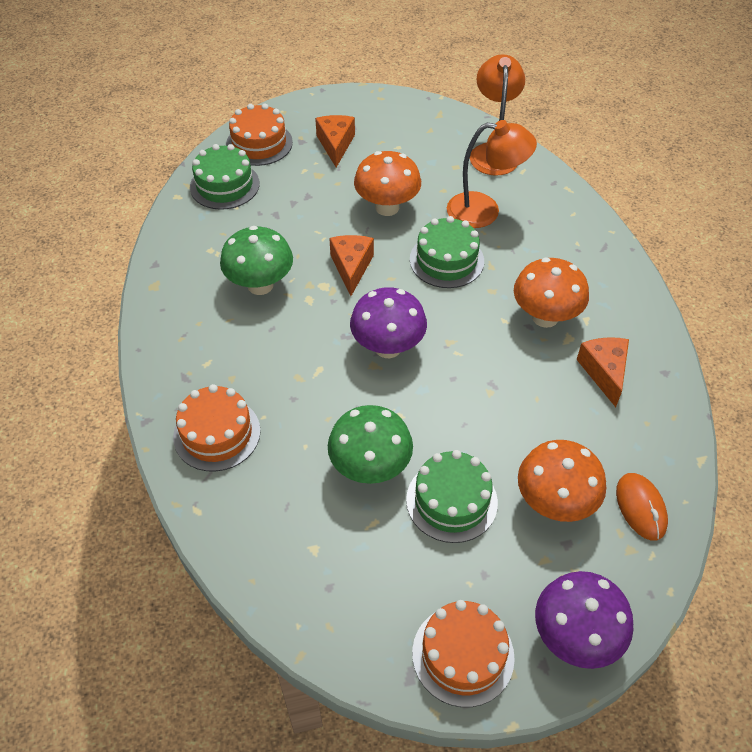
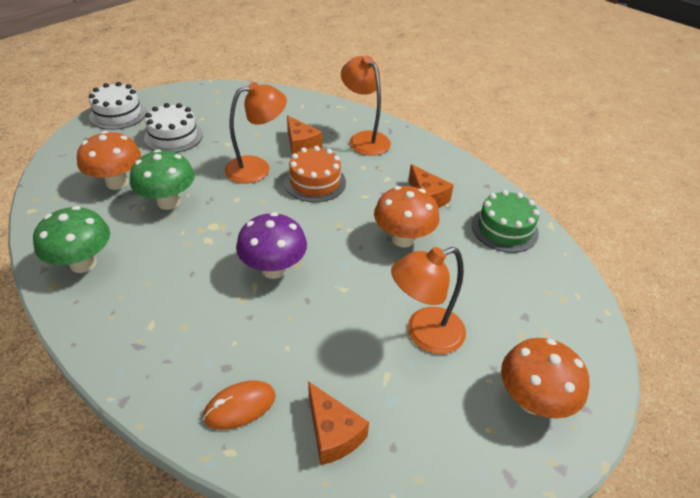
green cake: 3 -> 1
orange cake: 3 -> 1
orange lamp: 2 -> 3
purple mushroom: 2 -> 1
white cake: 0 -> 2

